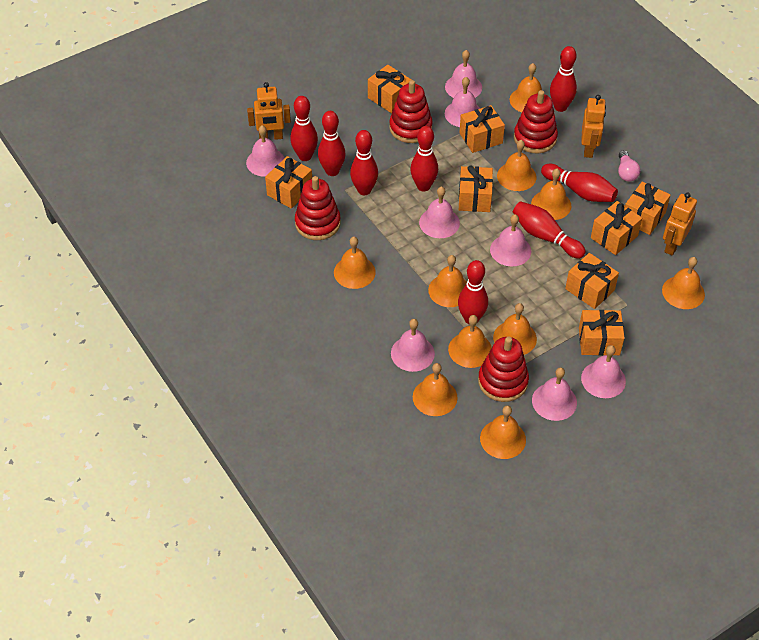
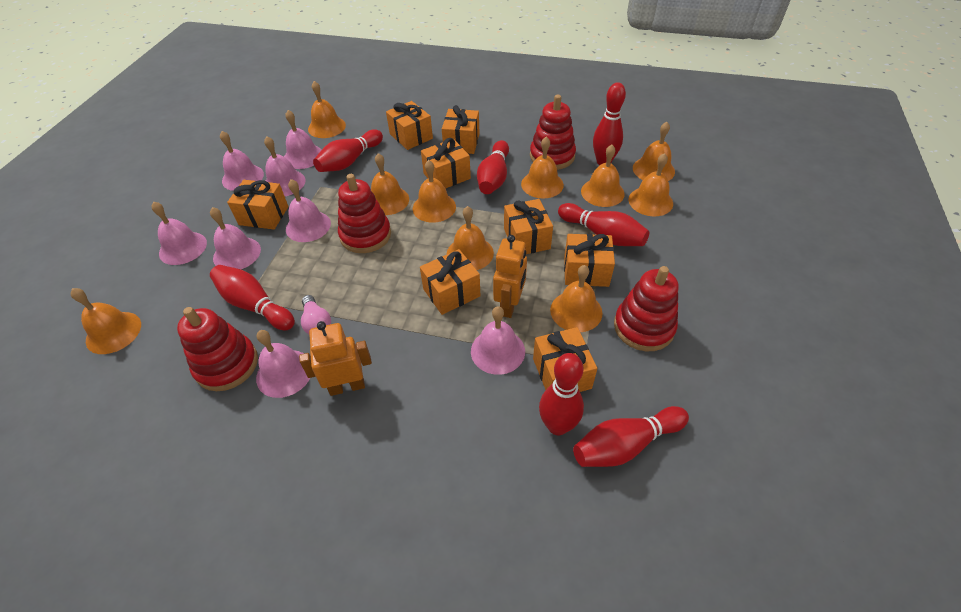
orange robot: 3 -> 2
red bowling pin: 8 -> 7

